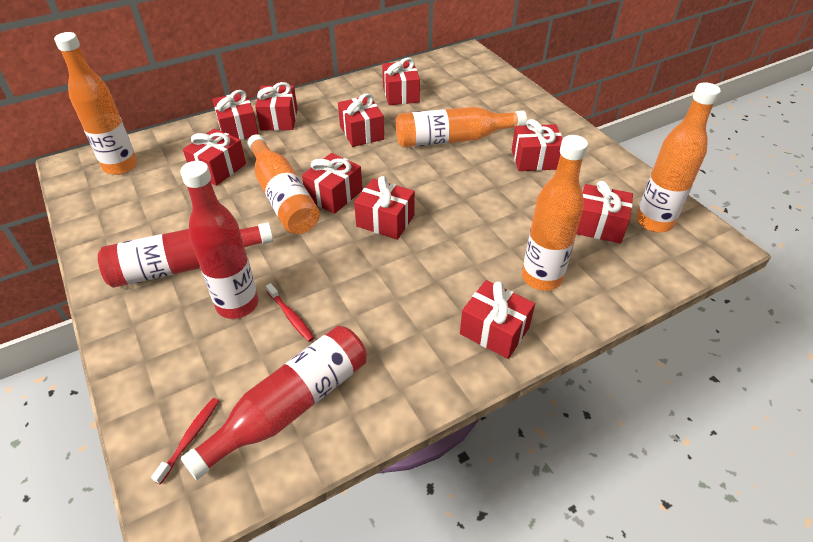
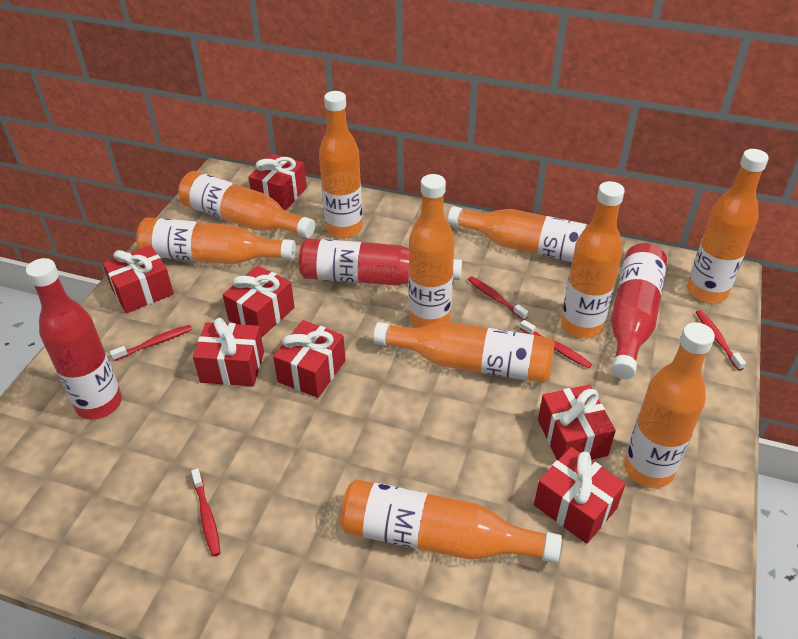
orange bottle: 5 -> 10
red gift: 10 -> 7
red toothbrush: 2 -> 5

